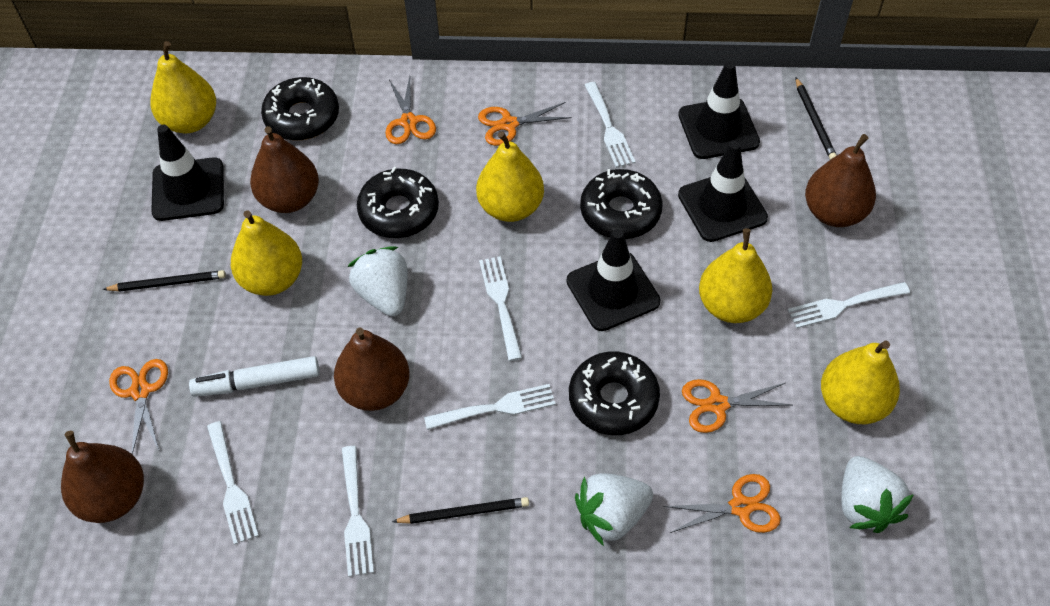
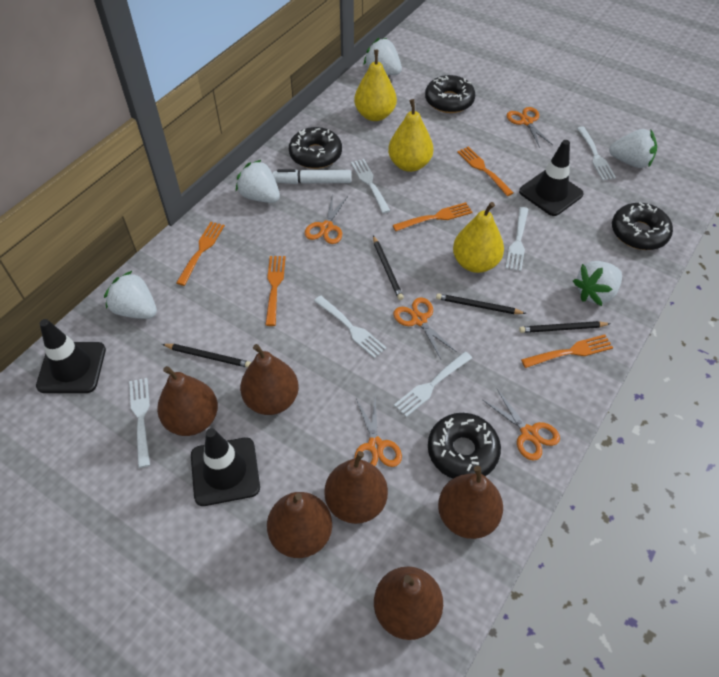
black pencil: 3 -> 4
black traffic cone: 4 -> 3
brown pear: 4 -> 6
orange fork: 0 -> 5
white strawberry: 3 -> 5
yellow pear: 5 -> 3

